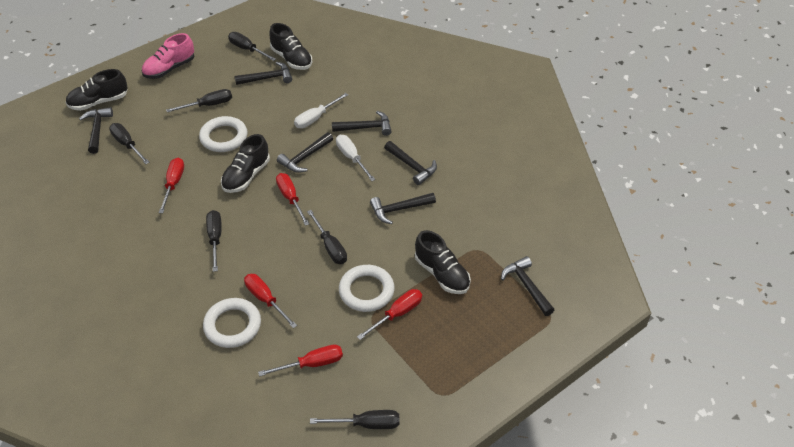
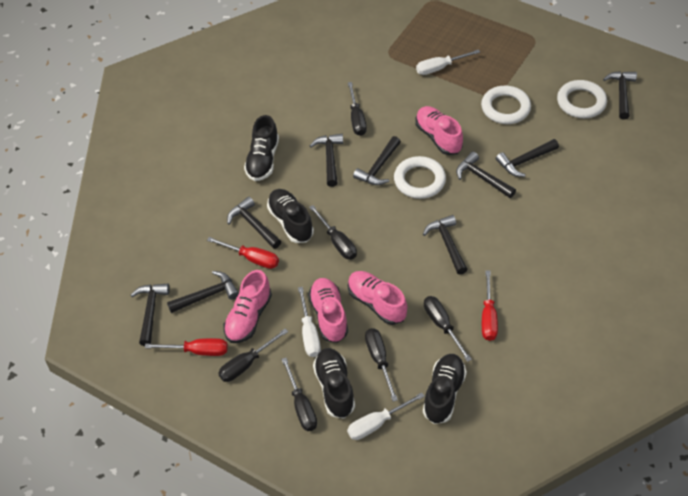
black hammer: 7 -> 9
pink shoe: 1 -> 4
red screwdriver: 5 -> 3
white screwdriver: 2 -> 3

